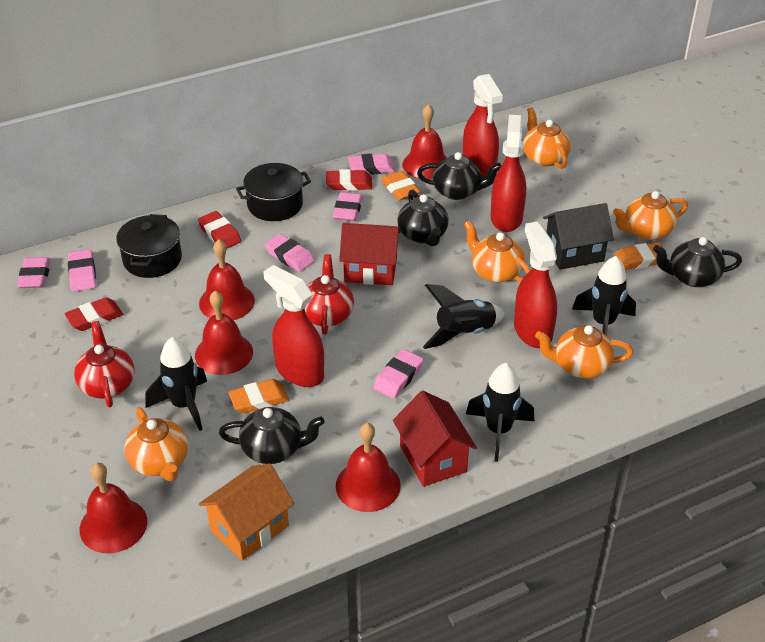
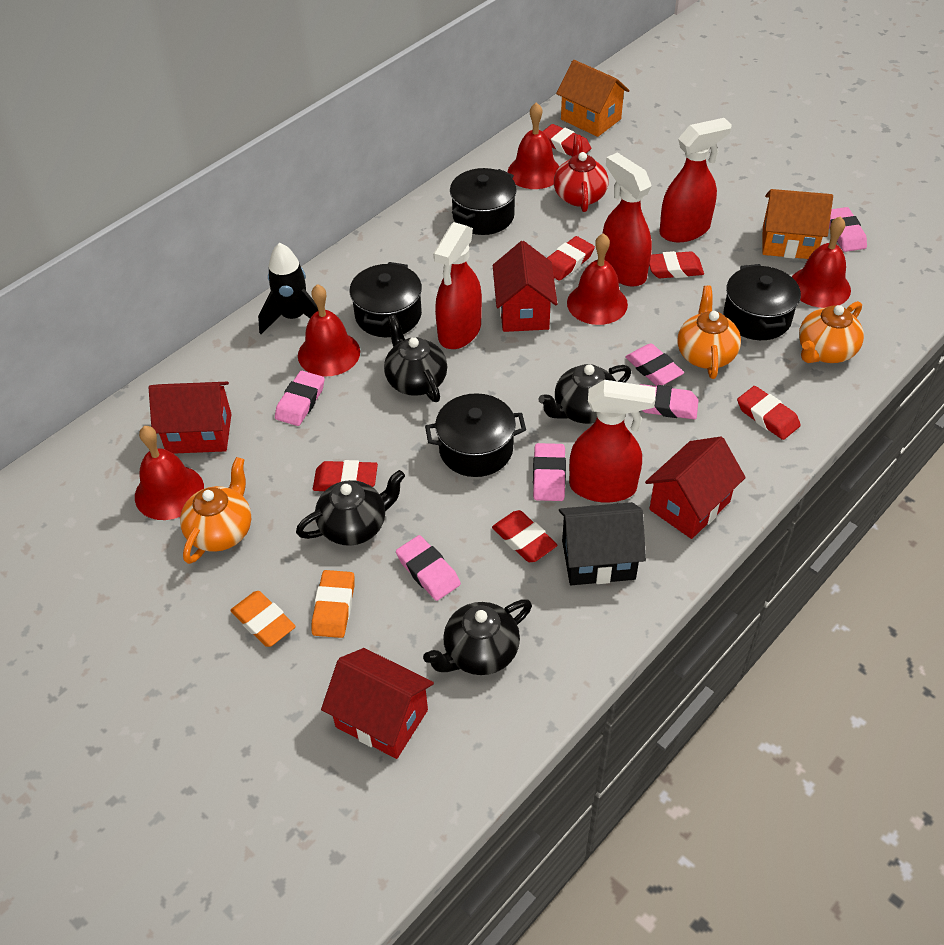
black pot: 2 -> 4
black rocket: 4 -> 1
orange eraser: 3 -> 2
orange house: 1 -> 2
orange teapot: 5 -> 3
red eraser: 3 -> 6
red house: 2 -> 4
red teapot: 2 -> 1

